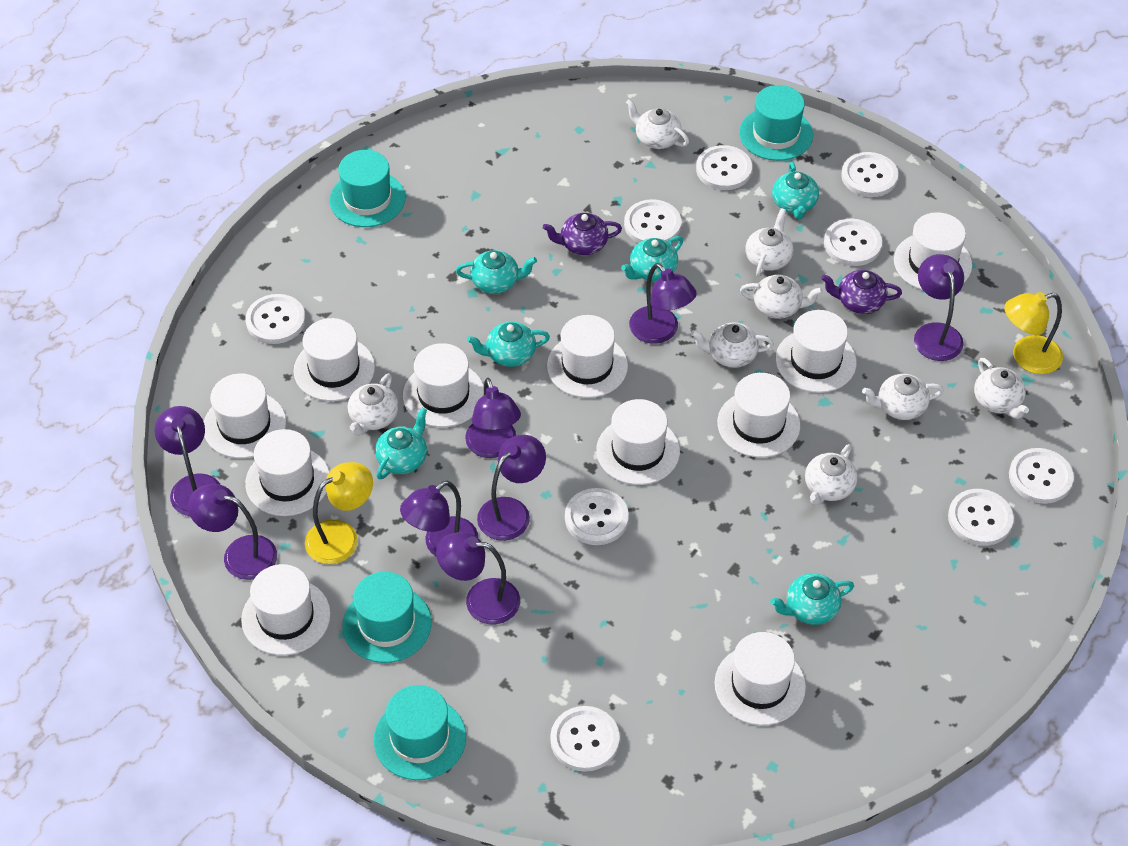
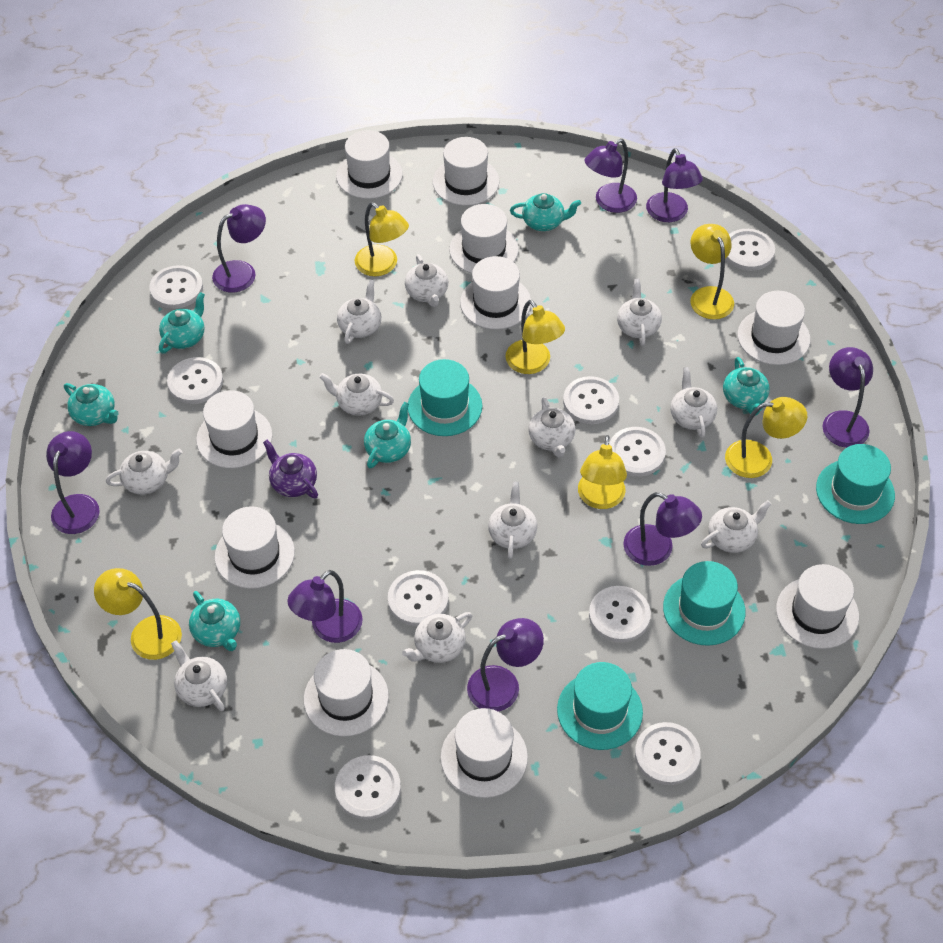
purple teapot: 2 -> 1
white hat: 11 -> 10
white teapot: 8 -> 11
yellow lamp: 2 -> 6

